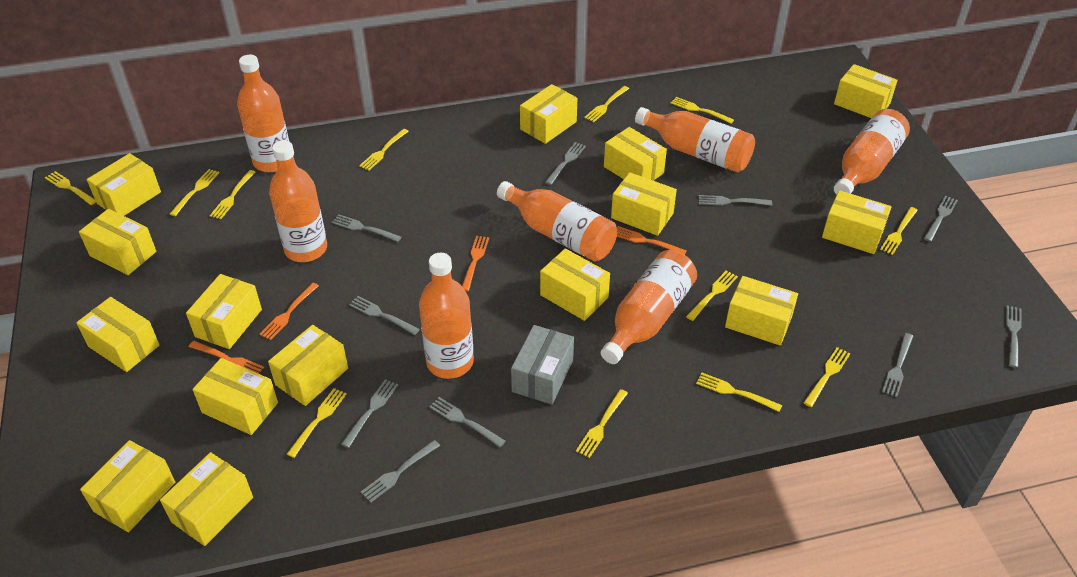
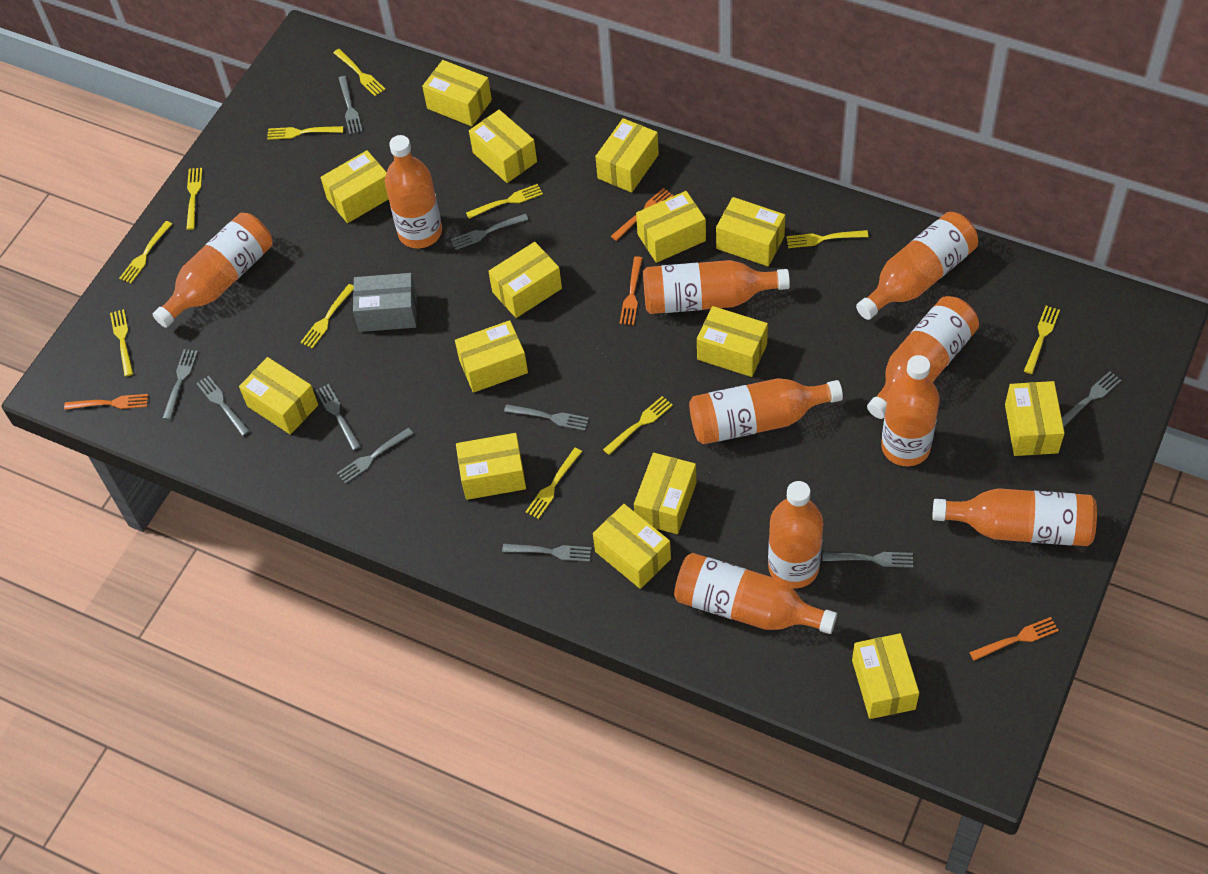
orange bottle: 7 -> 10
yellow fork: 12 -> 11

